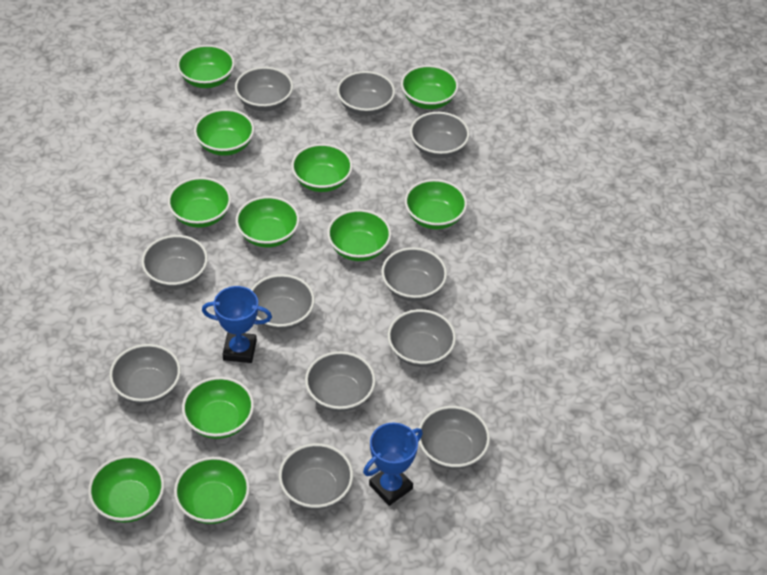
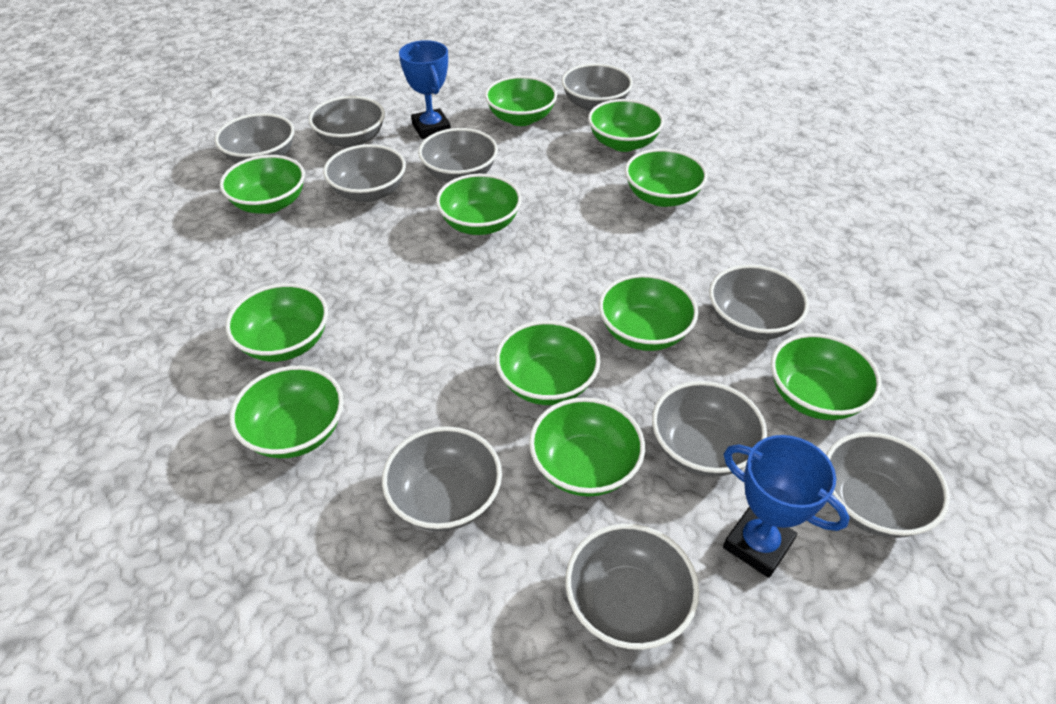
grey bowl: 11 -> 10

